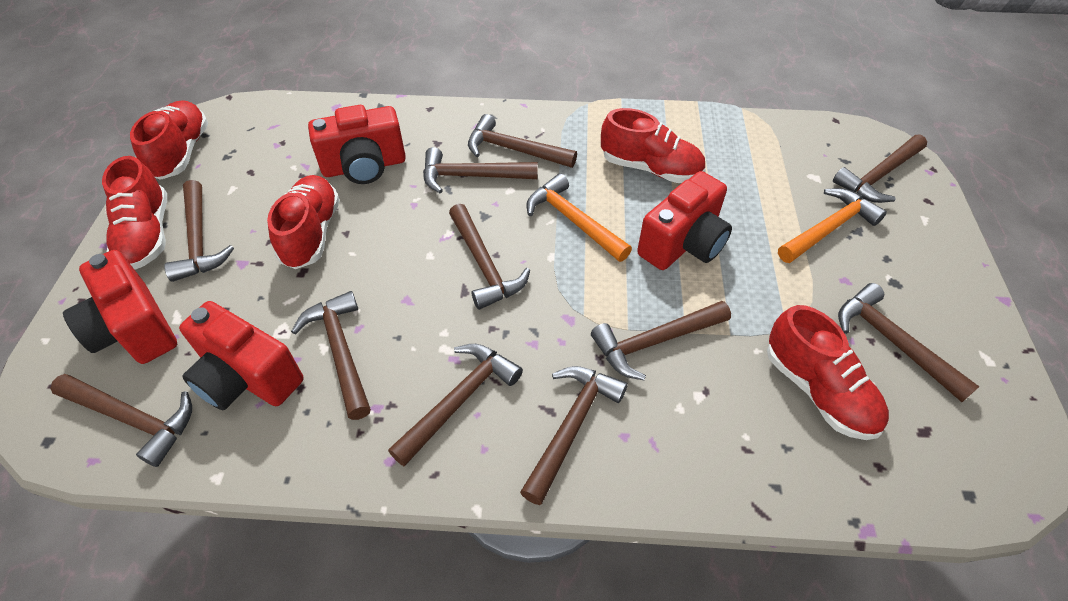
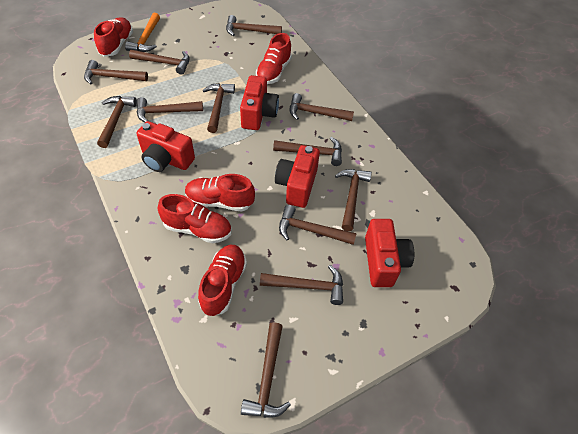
brown hammer: 11 -> 12
orange hammer: 2 -> 1

